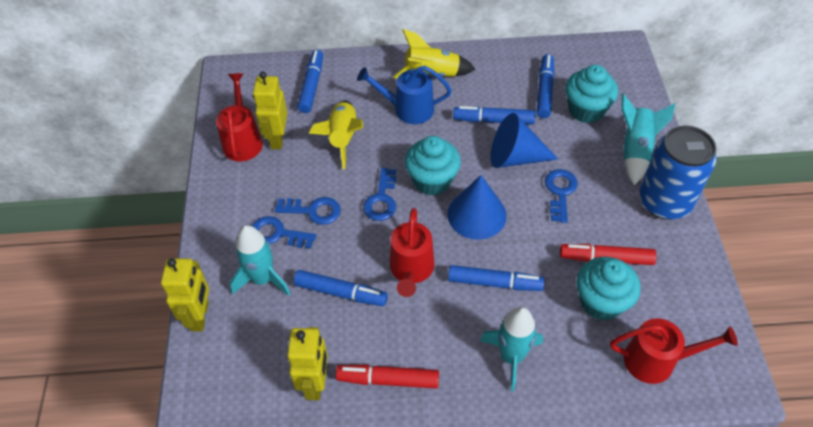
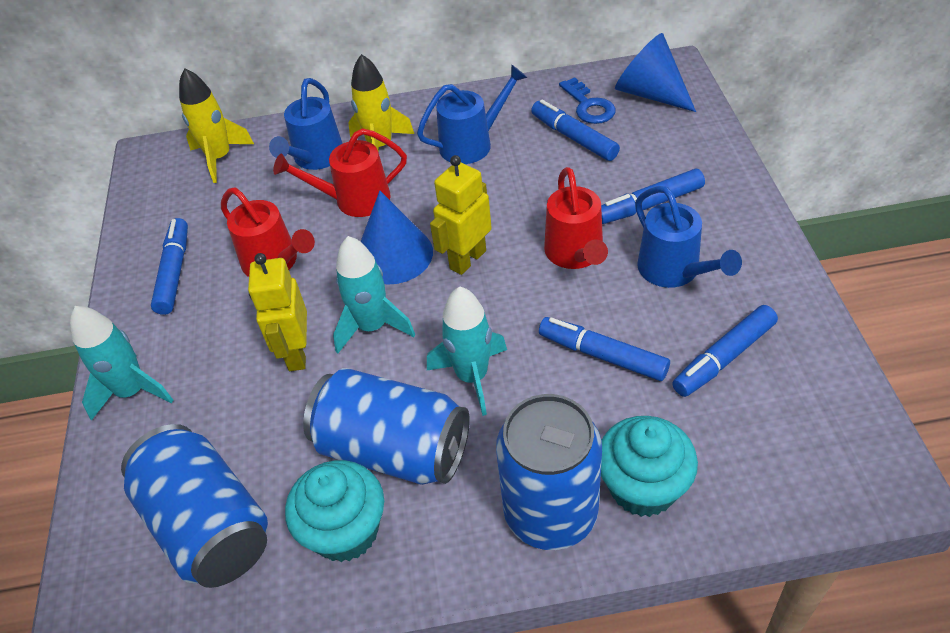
blue can: 1 -> 3
blue key: 4 -> 1
blue watering can: 1 -> 3
red marker: 2 -> 0
turquoise cupcake: 3 -> 2
yellow robot: 3 -> 2

